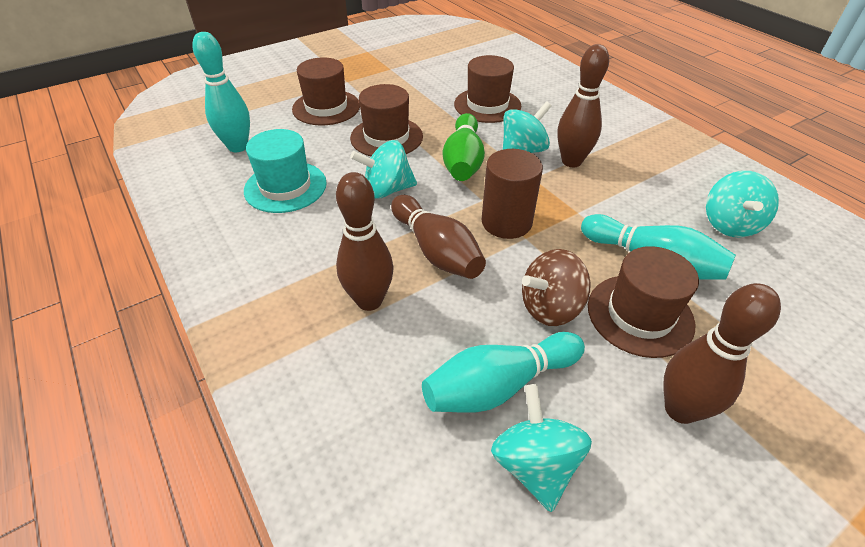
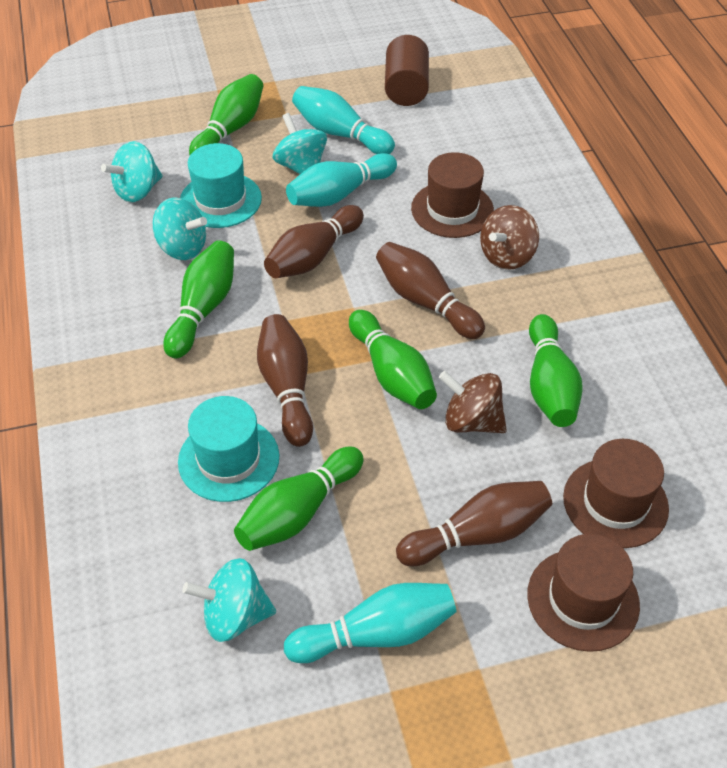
brown hat: 4 -> 3
brown spinning top: 1 -> 2
green bowling pin: 1 -> 5
turquoise hat: 1 -> 2

